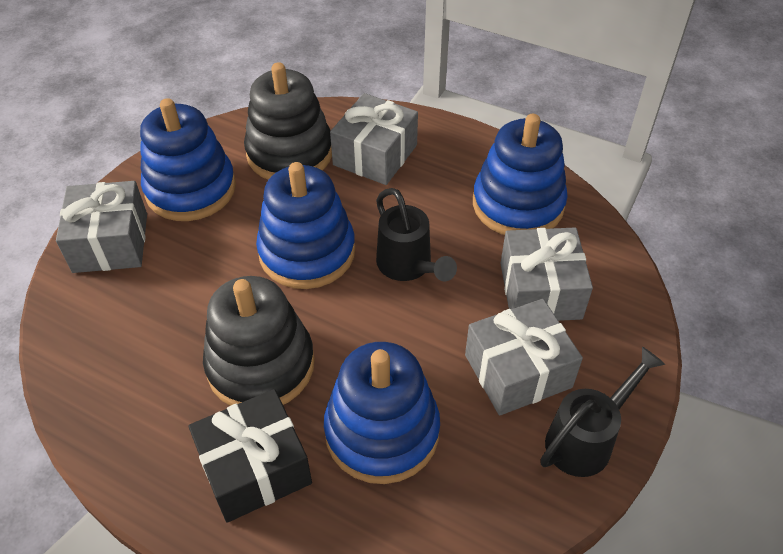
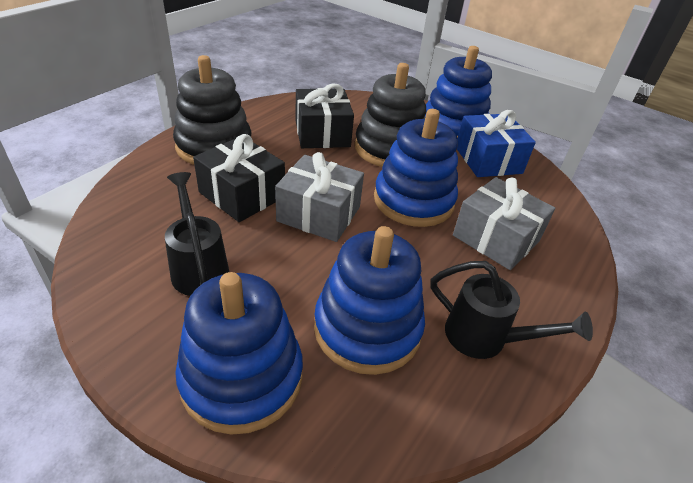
black gift: 1 -> 2
blue gift: 0 -> 1
grey gift: 4 -> 2

